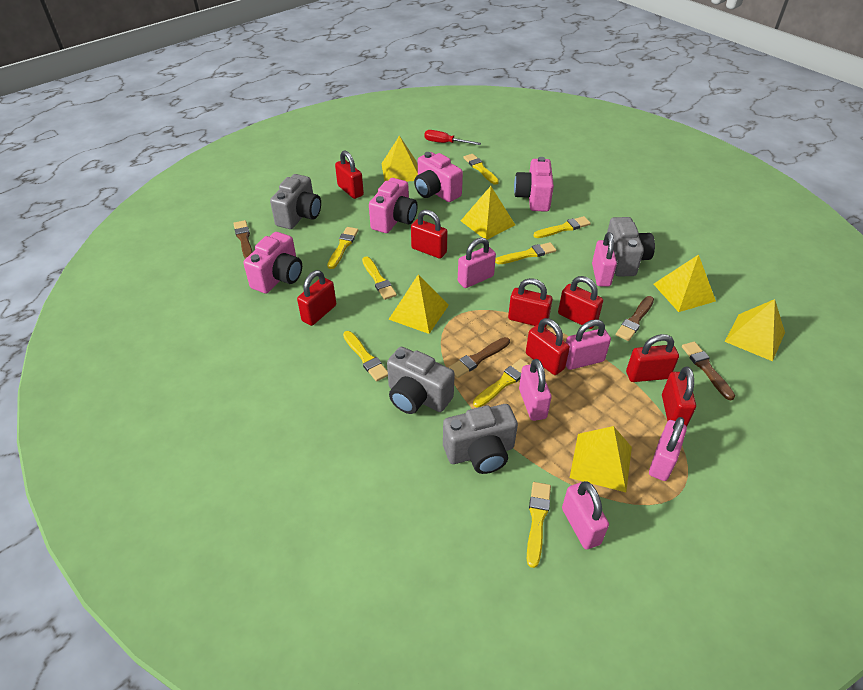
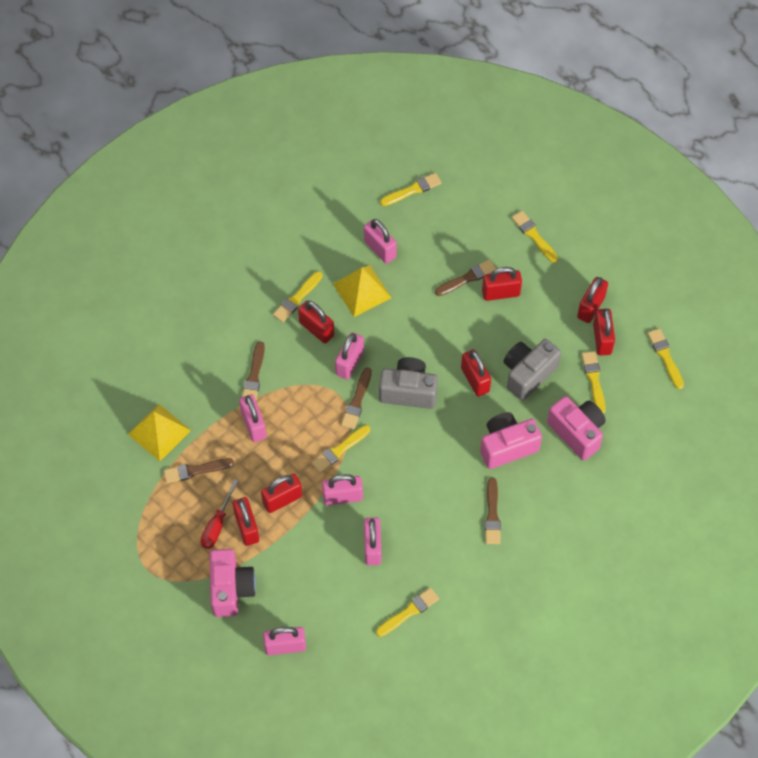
brown brush: 4 -> 5
grey camera: 4 -> 2
pink camera: 4 -> 3
red padlock: 8 -> 7
yellow brush: 8 -> 7
yellow pyramid: 6 -> 2

